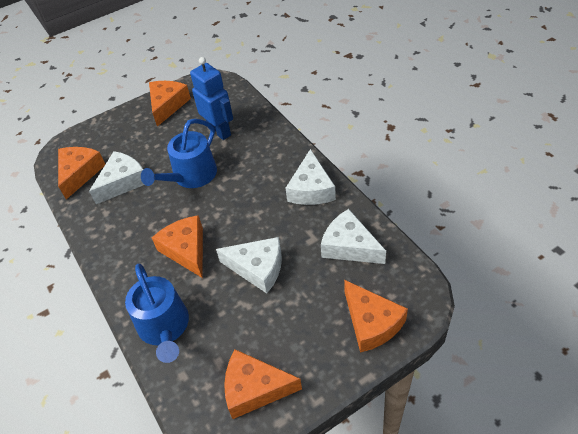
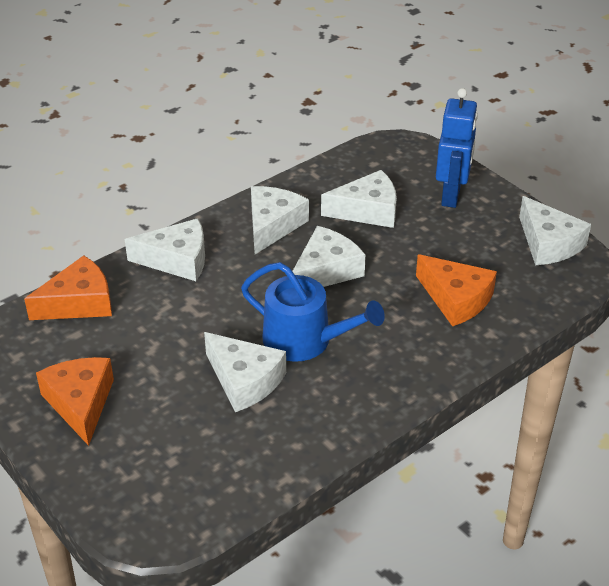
blue watering can: 2 -> 1
orange cheese: 5 -> 3
white cheese: 4 -> 6

